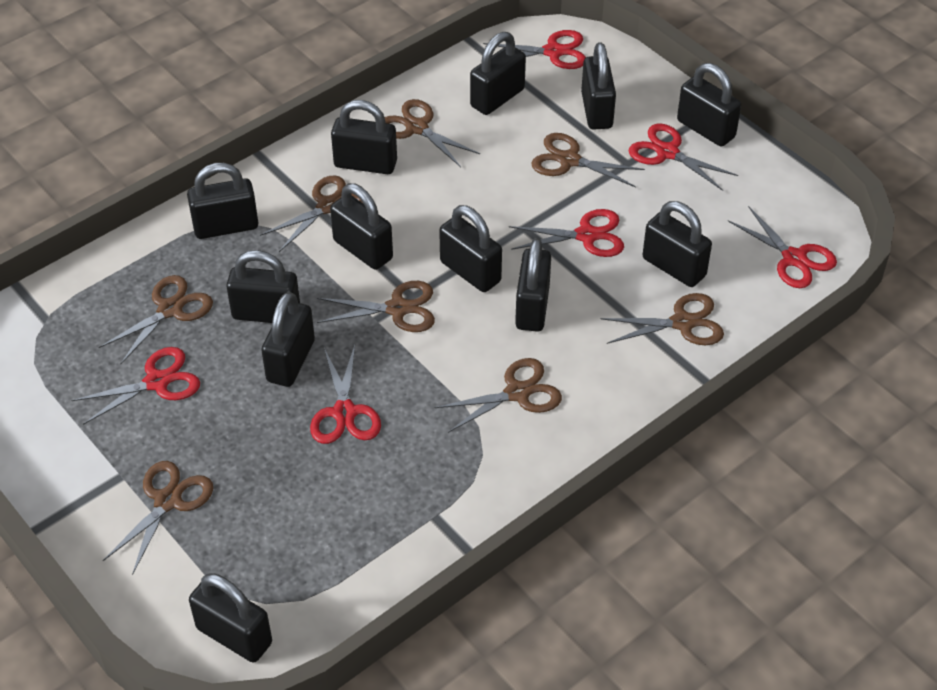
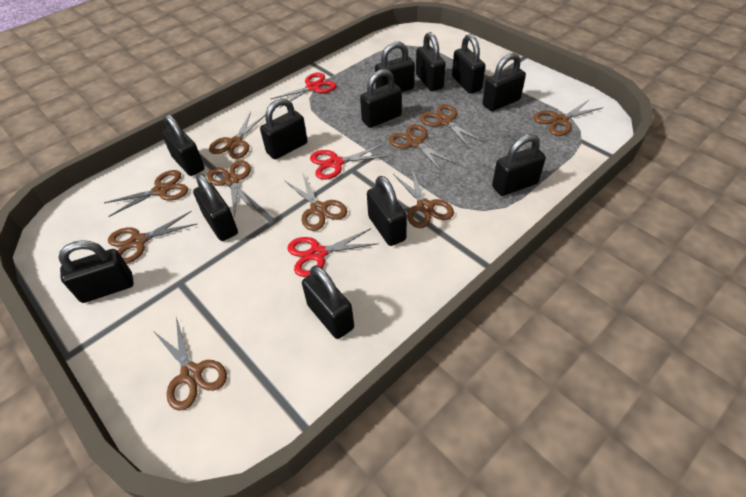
brown scissors: 8 -> 10
red scissors: 6 -> 3

